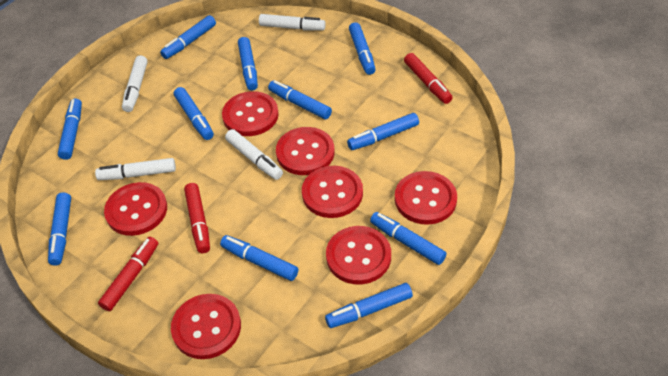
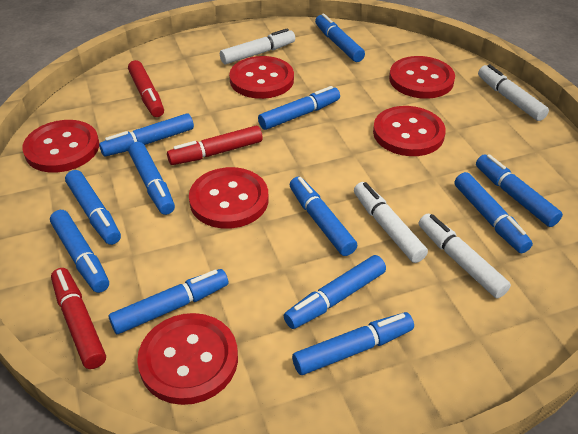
blue marker: 11 -> 12
red button: 7 -> 6

